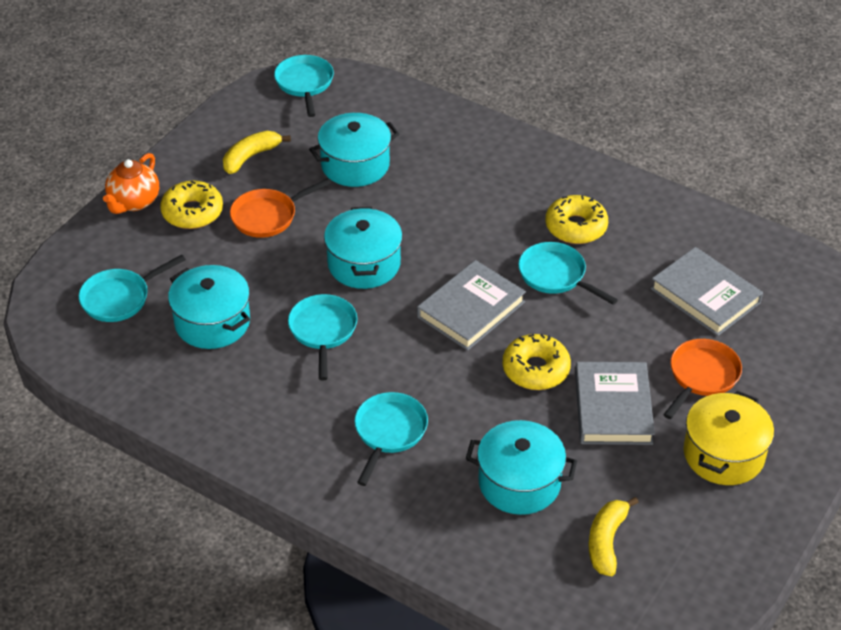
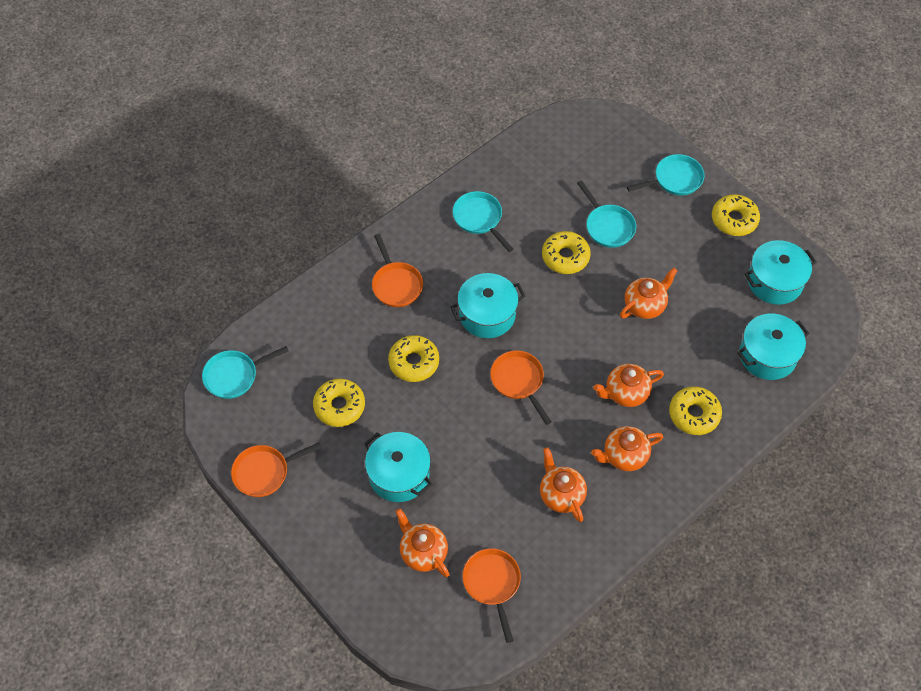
grey book: 3 -> 0
orange pan: 2 -> 4
orange teapot: 1 -> 5
turquoise pan: 5 -> 4
yellow banana: 2 -> 0
yellow donut: 3 -> 5
yellow pot: 1 -> 0

